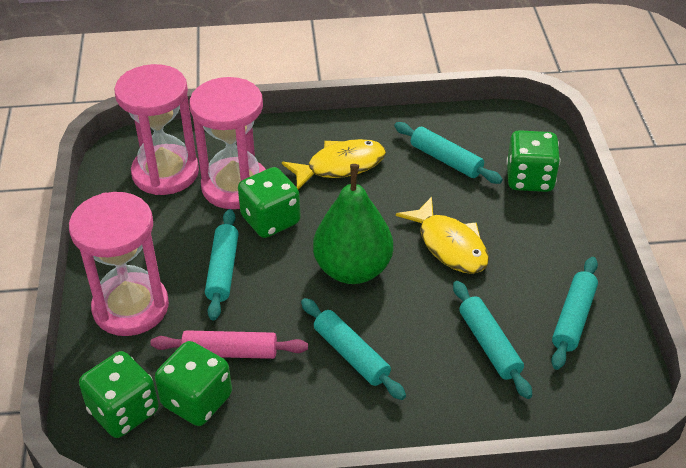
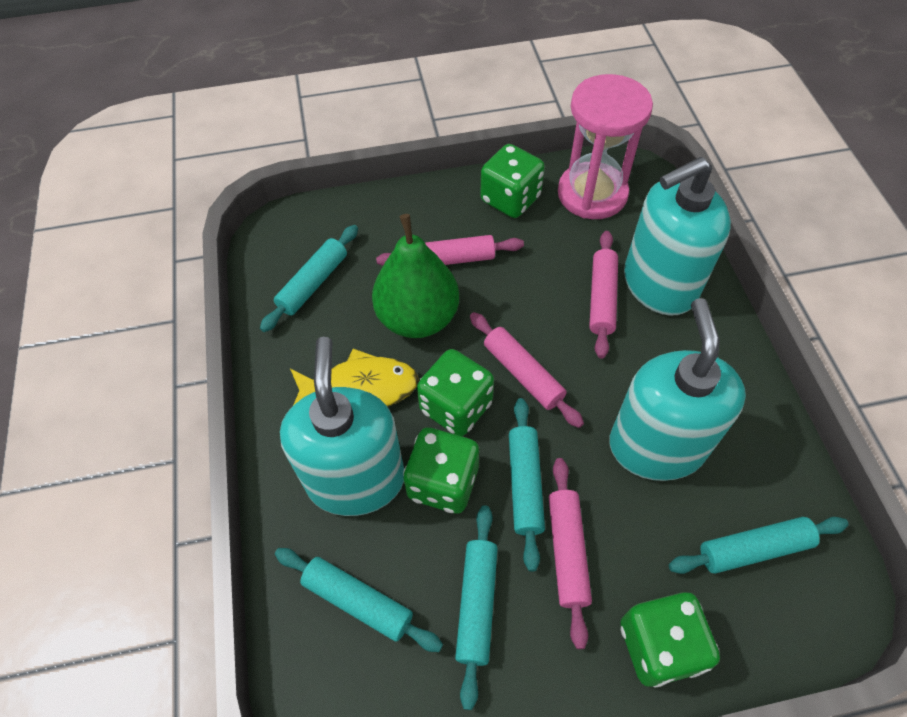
pink hourglass: 3 -> 1
pink rolling pin: 1 -> 4
turquoise soap dispenser: 0 -> 3
yellow fish: 2 -> 1

